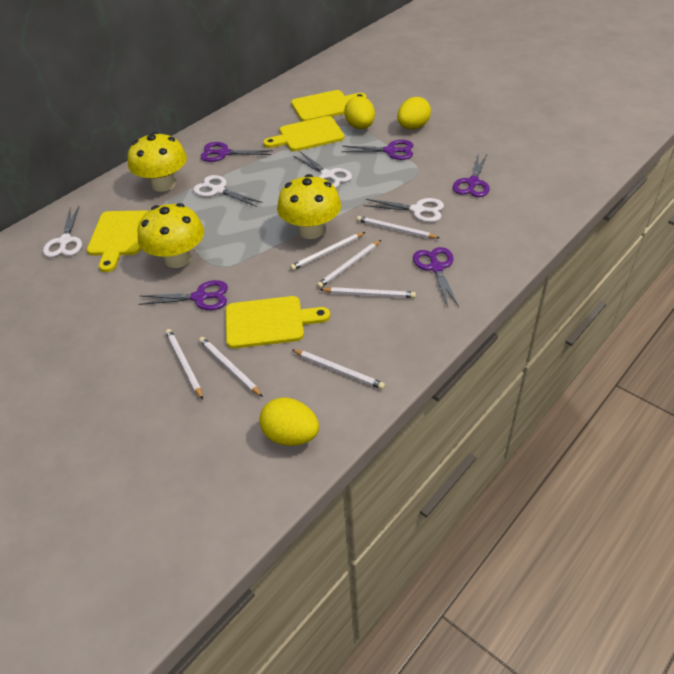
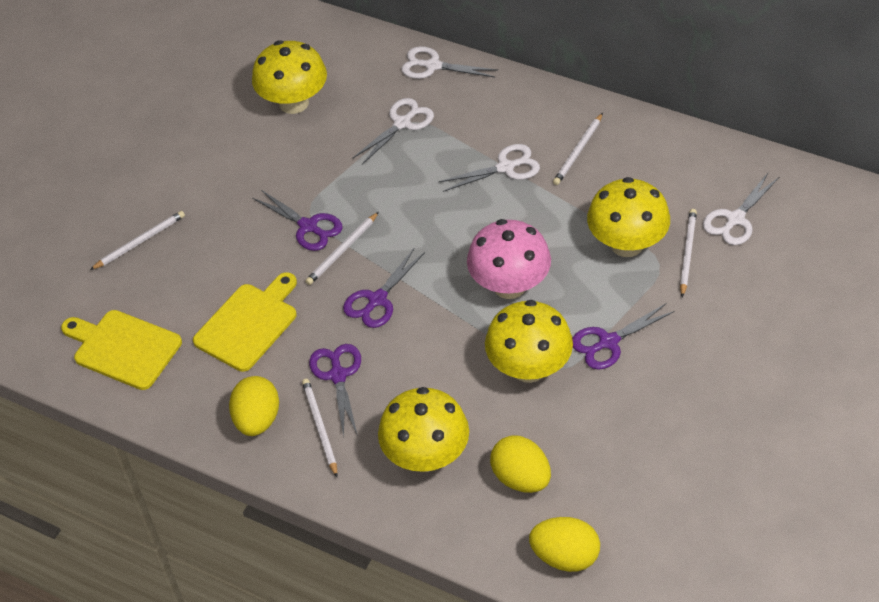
pink mushroom: 0 -> 1
purple scissors: 5 -> 4
white pencil: 7 -> 5
yellow cutting board: 4 -> 2
yellow mushroom: 3 -> 4

